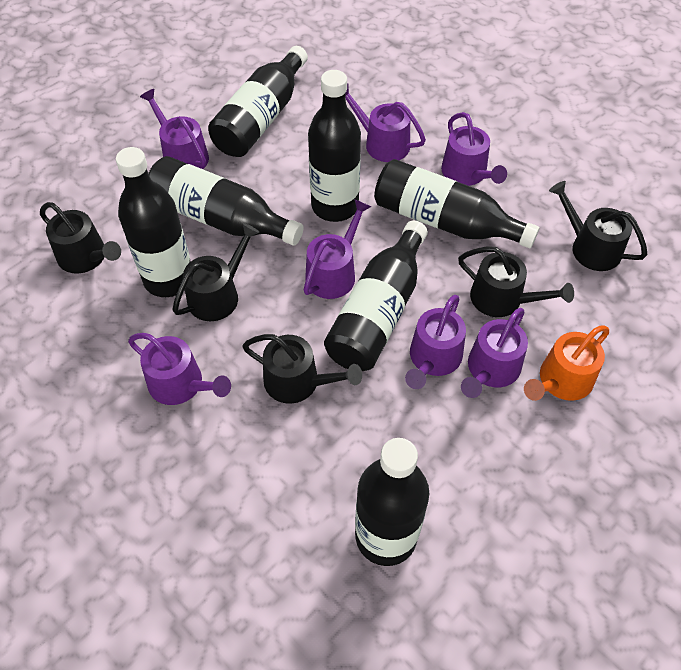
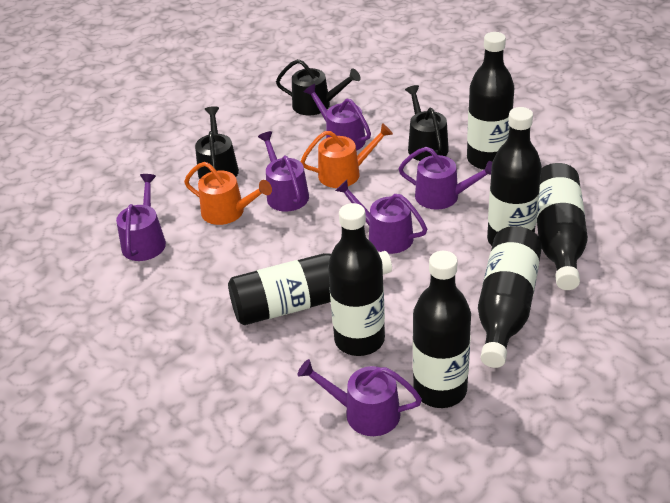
black watering can: 5 -> 3
orange watering can: 1 -> 2
purple watering can: 7 -> 6

